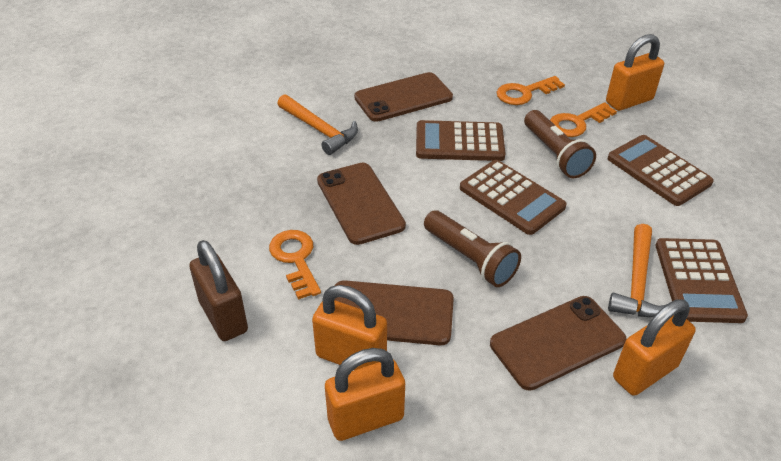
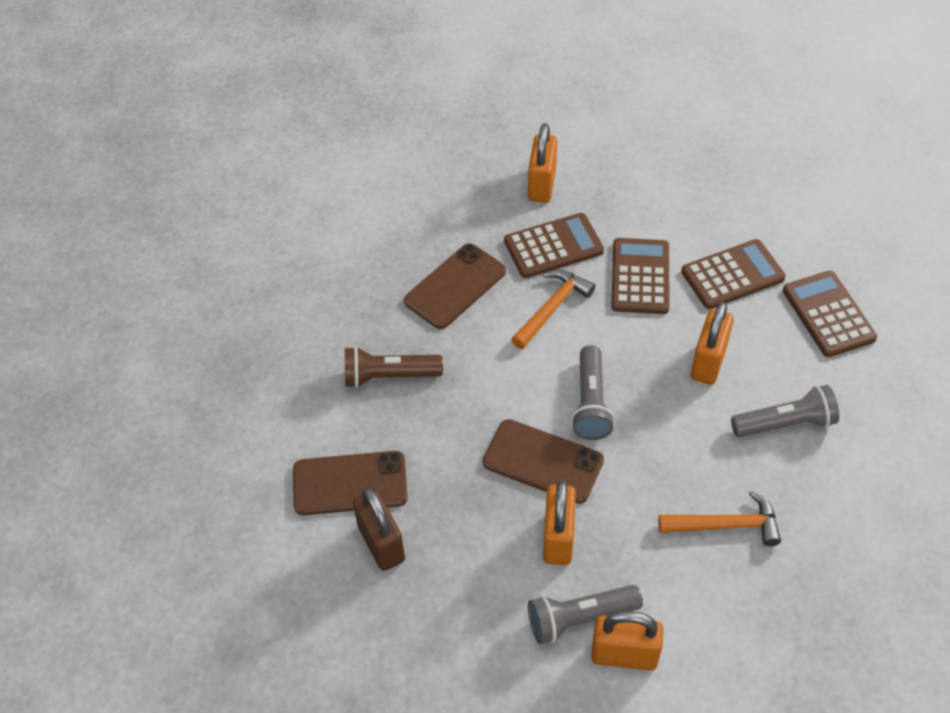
brown flashlight: 2 -> 1
brown phone: 4 -> 3
grey flashlight: 0 -> 3
orange key: 3 -> 0

